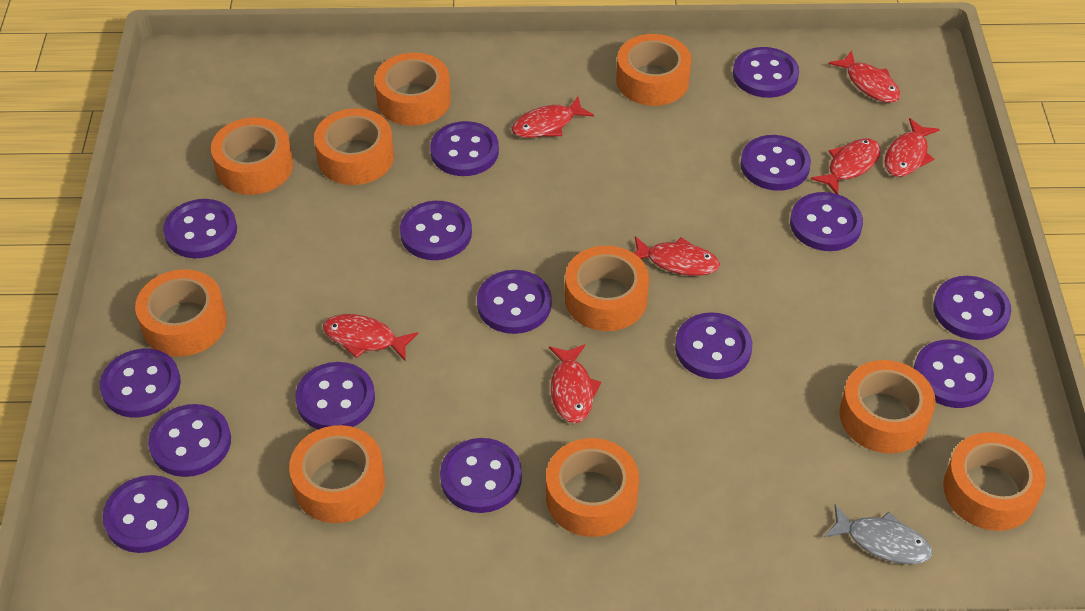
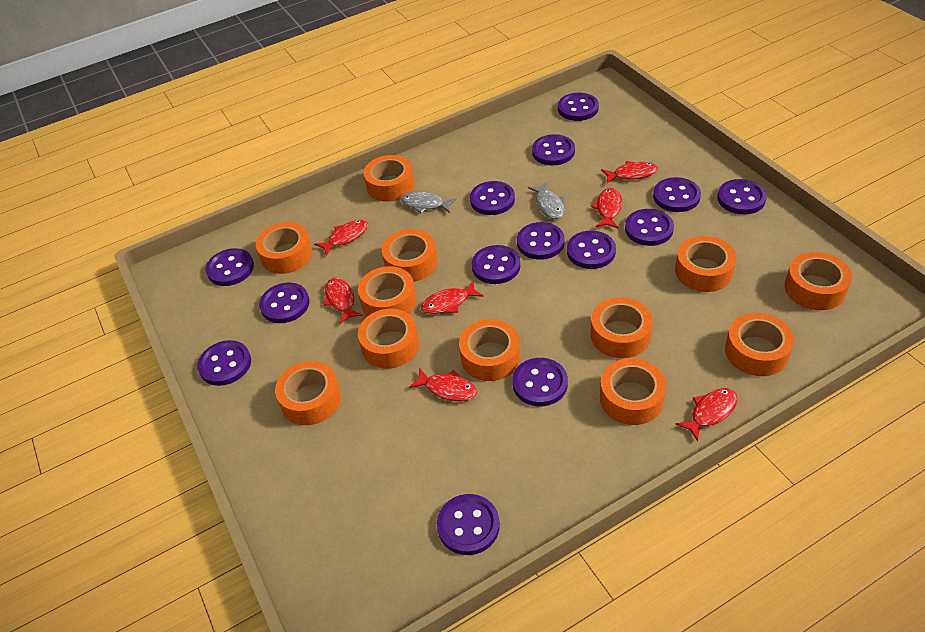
grey fish: 1 -> 2
orange tape: 10 -> 12
purple button: 15 -> 14

